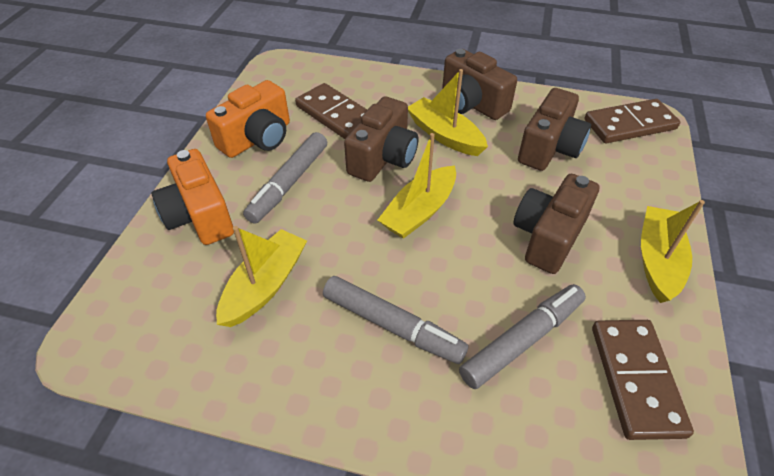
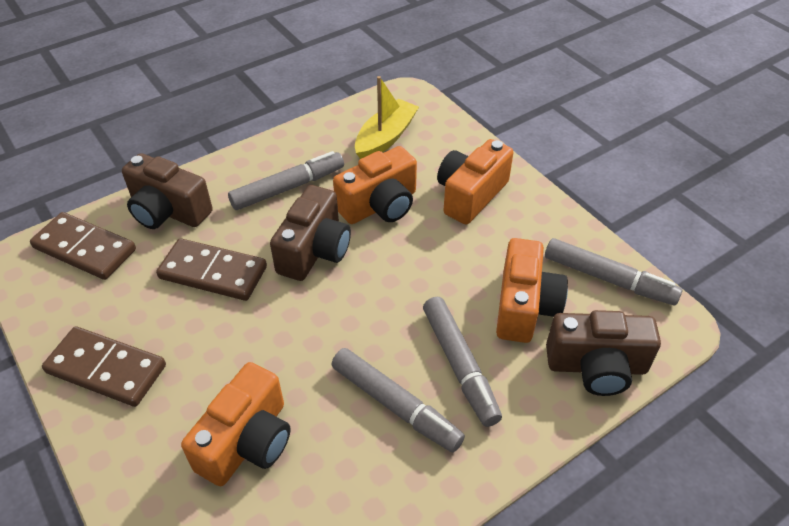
brown camera: 4 -> 3
grey marker: 3 -> 4
orange camera: 2 -> 4
yellow boat: 4 -> 1

